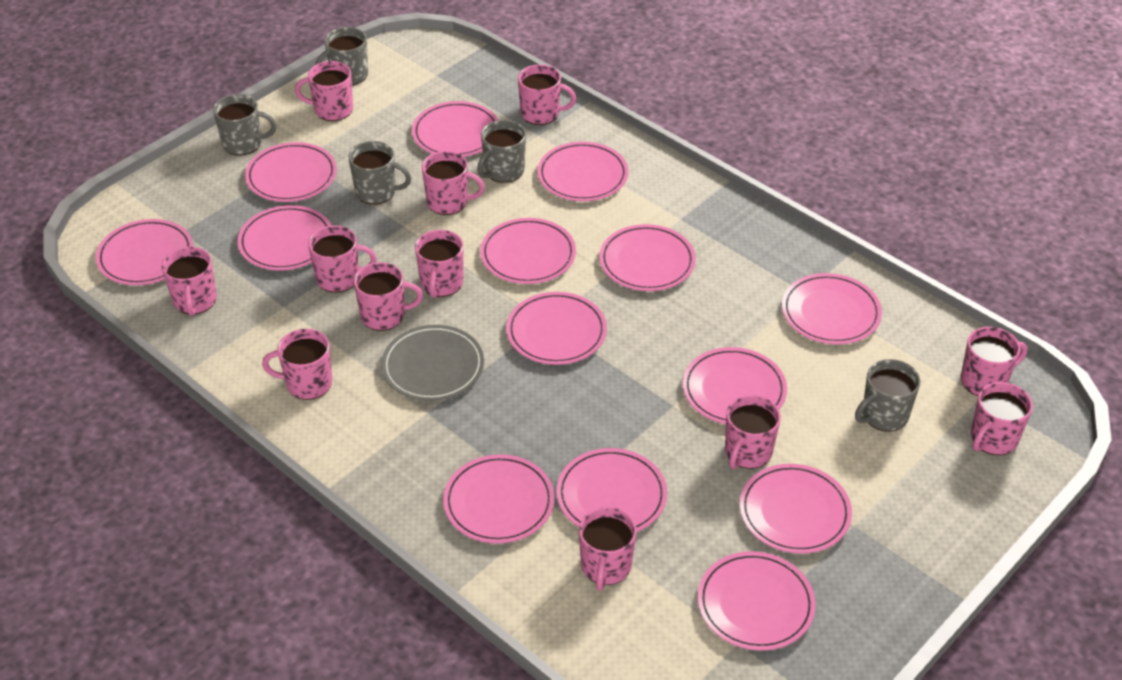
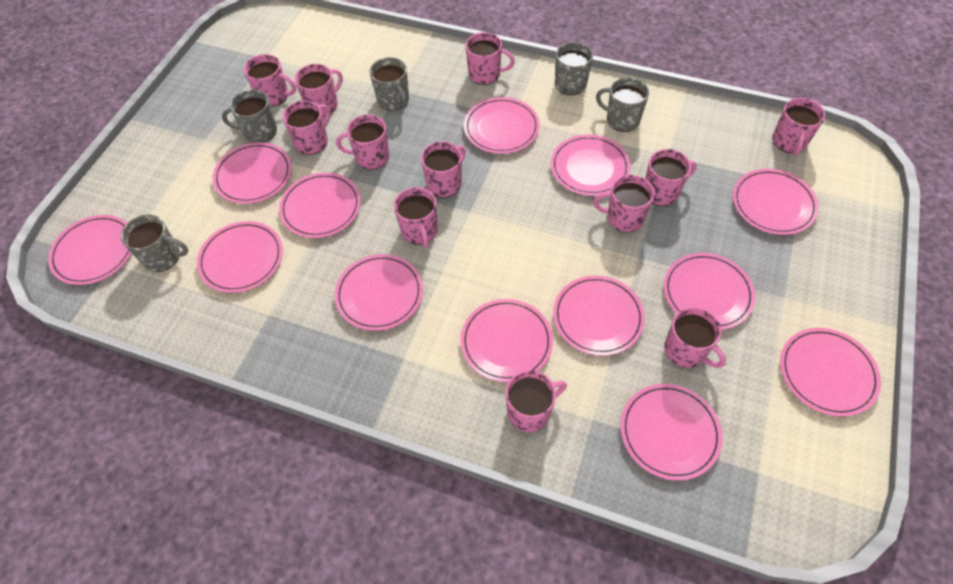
grey plate: 1 -> 0
pink plate: 14 -> 13

